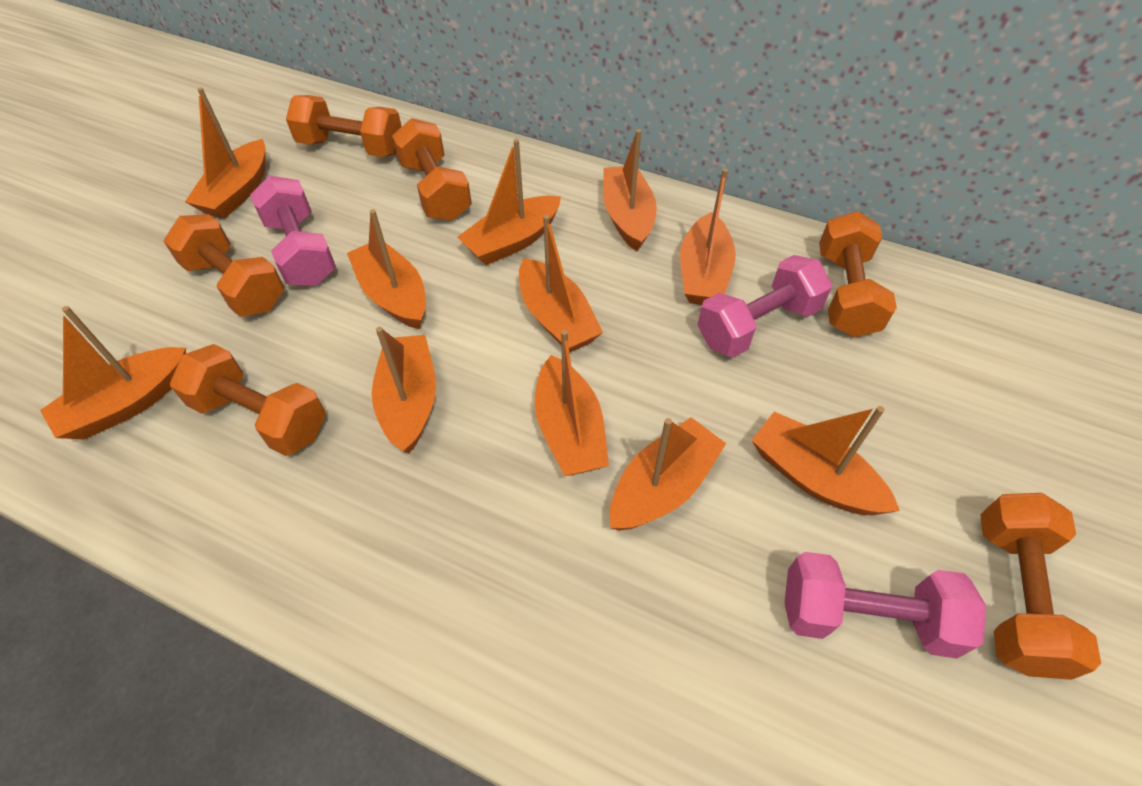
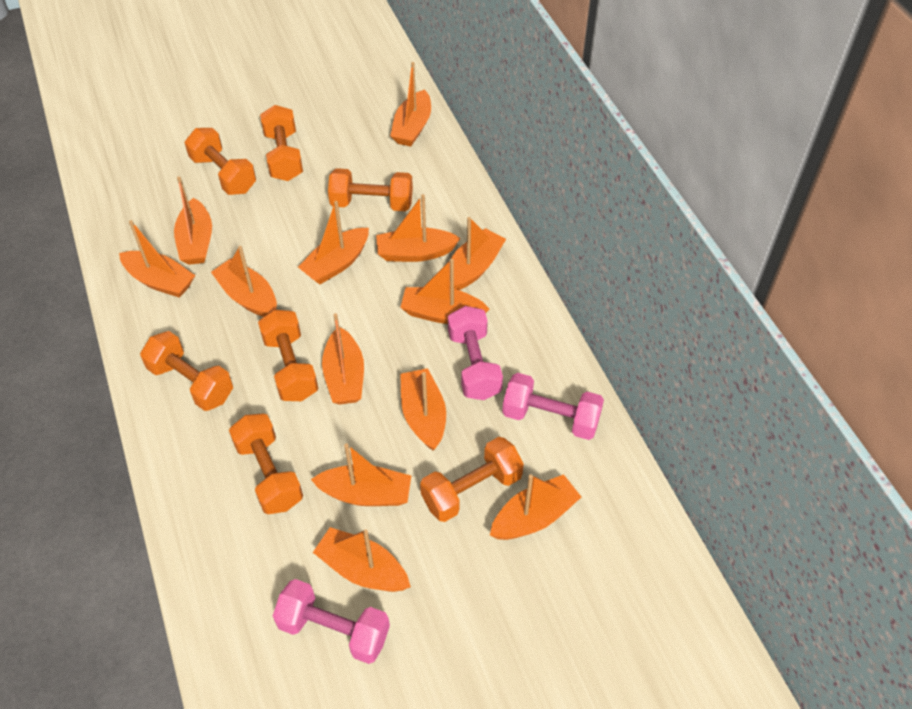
orange boat: 11 -> 13
orange dumbbell: 6 -> 7

